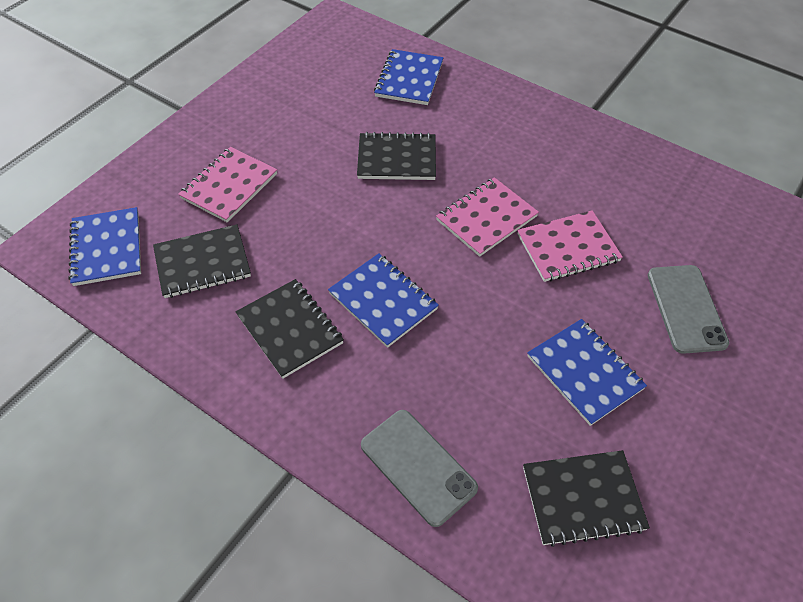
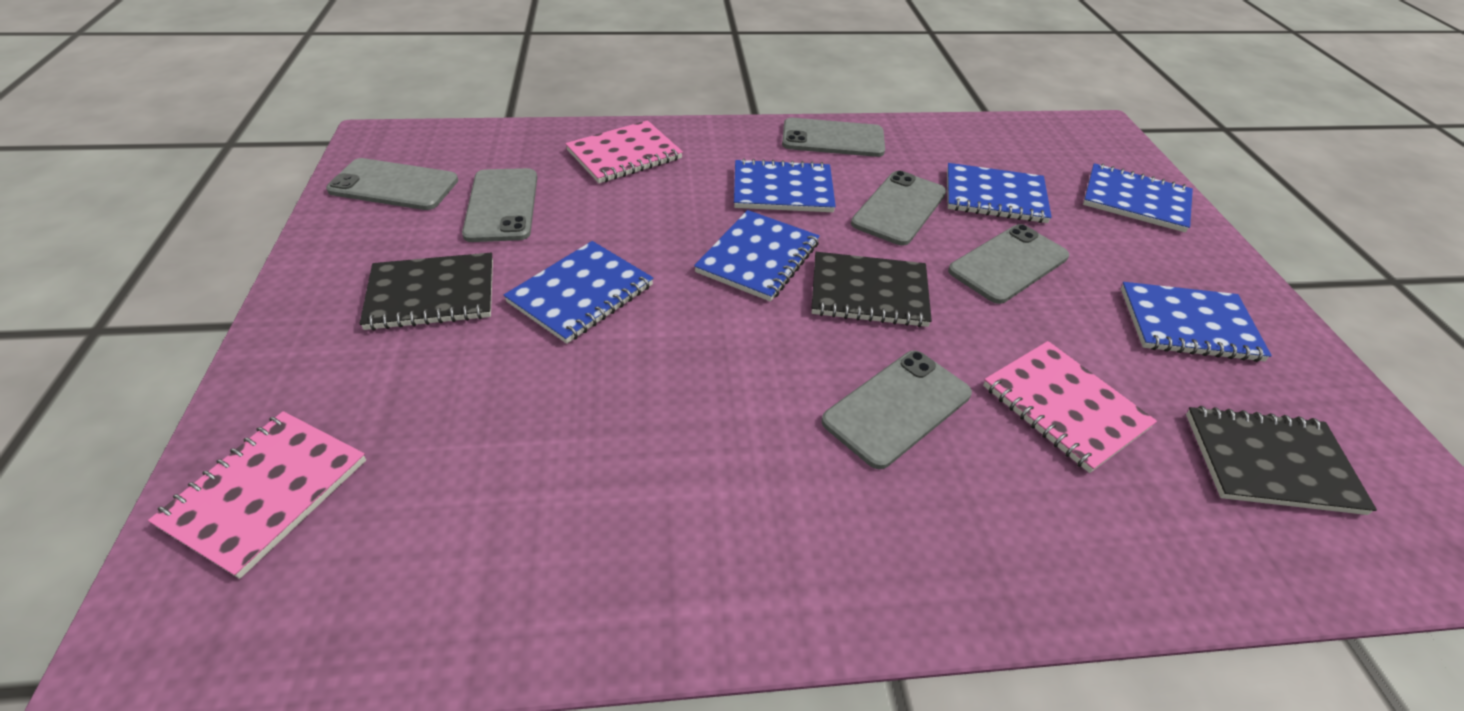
black notebook: 4 -> 3
blue notebook: 4 -> 6
grey phone: 2 -> 6

